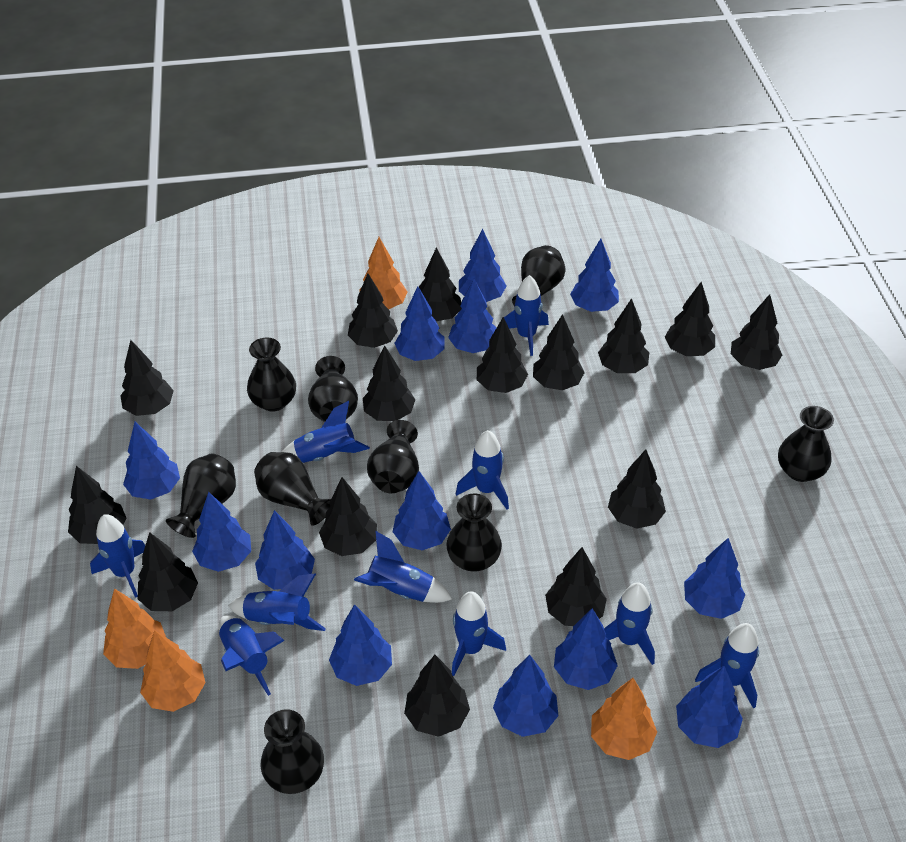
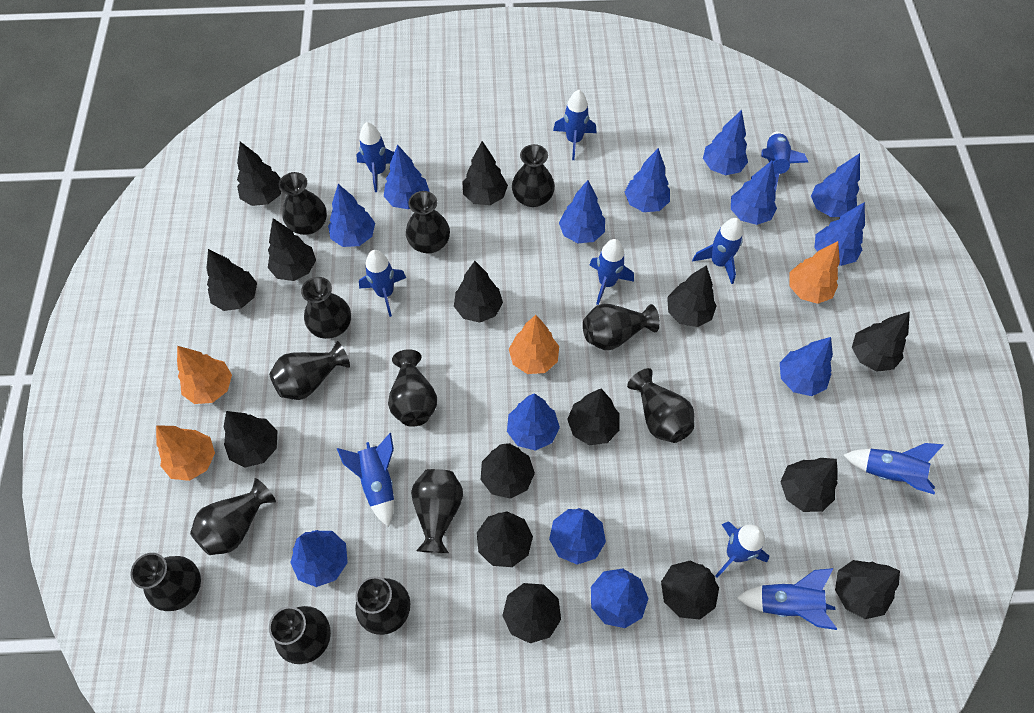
black vase: 9 -> 13

